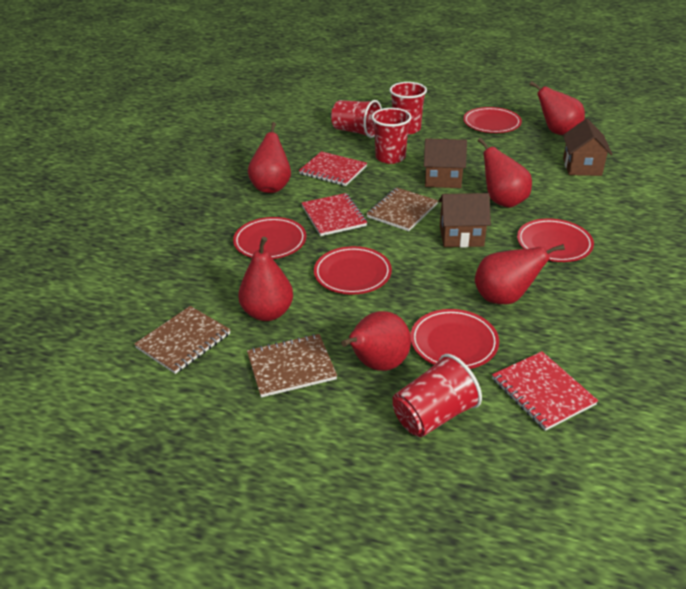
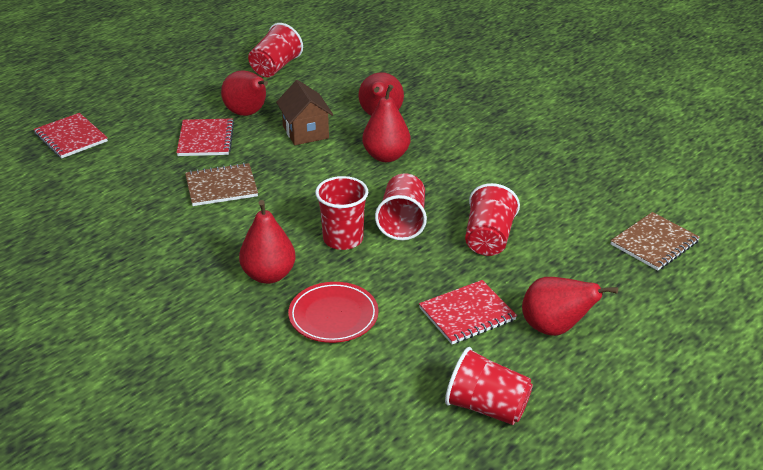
brown house: 3 -> 1
brown notebook: 3 -> 2
red cup: 4 -> 5
red pear: 6 -> 5
red plate: 5 -> 1

